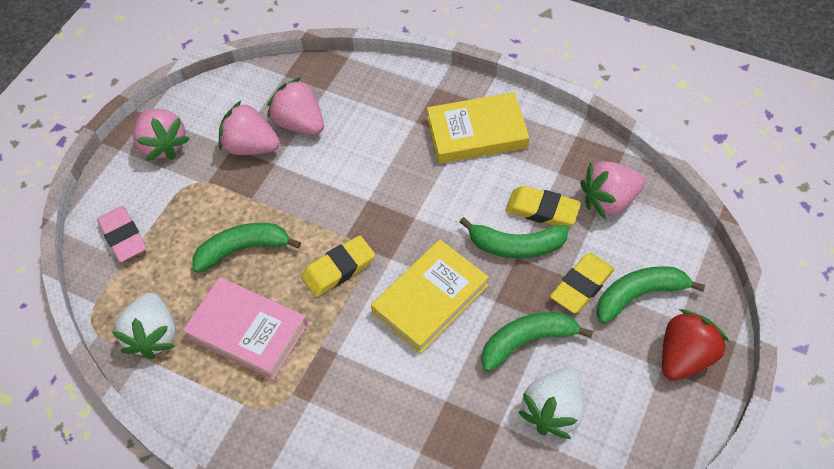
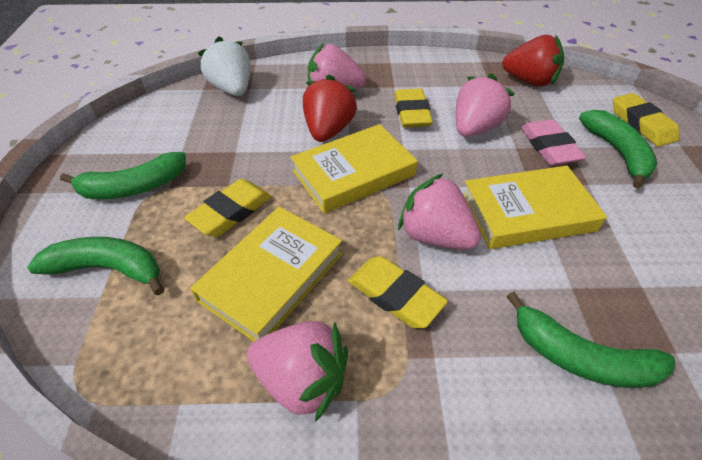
pink book: 1 -> 0
red strawberry: 1 -> 2
white strawberry: 2 -> 1
yellow book: 2 -> 3
yellow eraser: 3 -> 4

